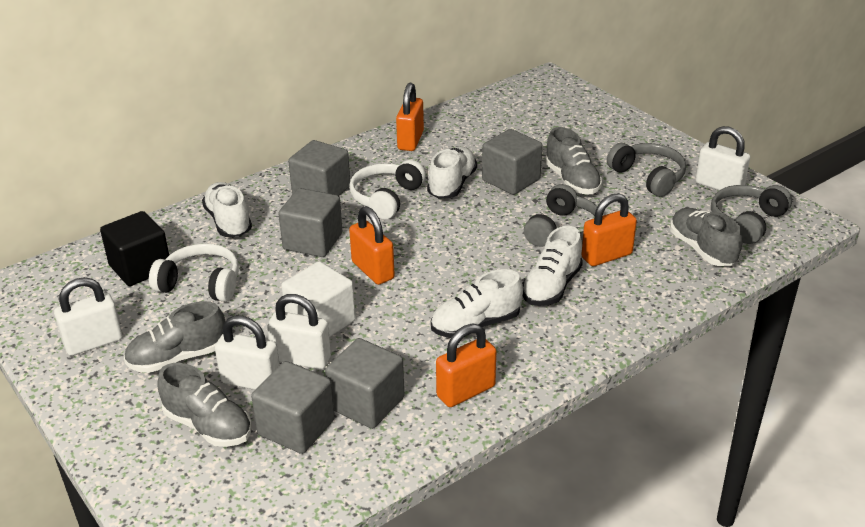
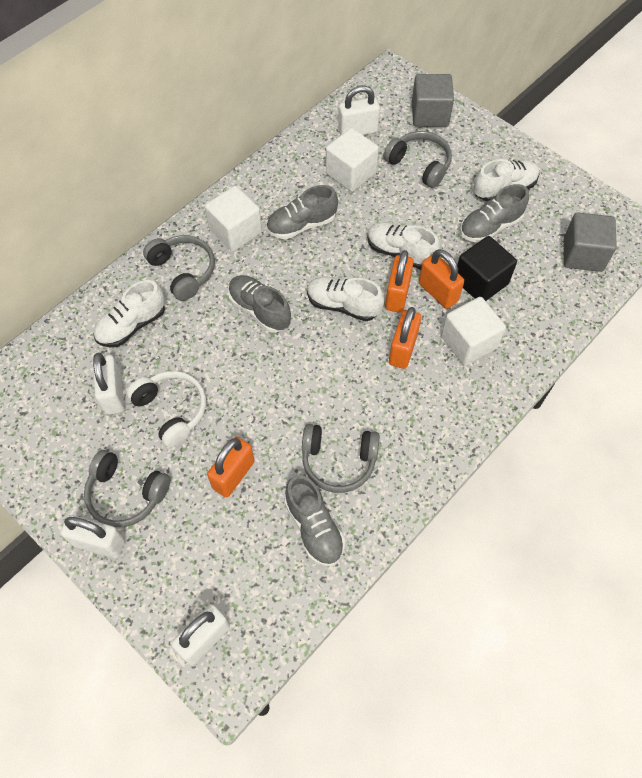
grey cube: 5 -> 2
grey headphones: 3 -> 4
white cube: 1 -> 3
white headphones: 2 -> 1

